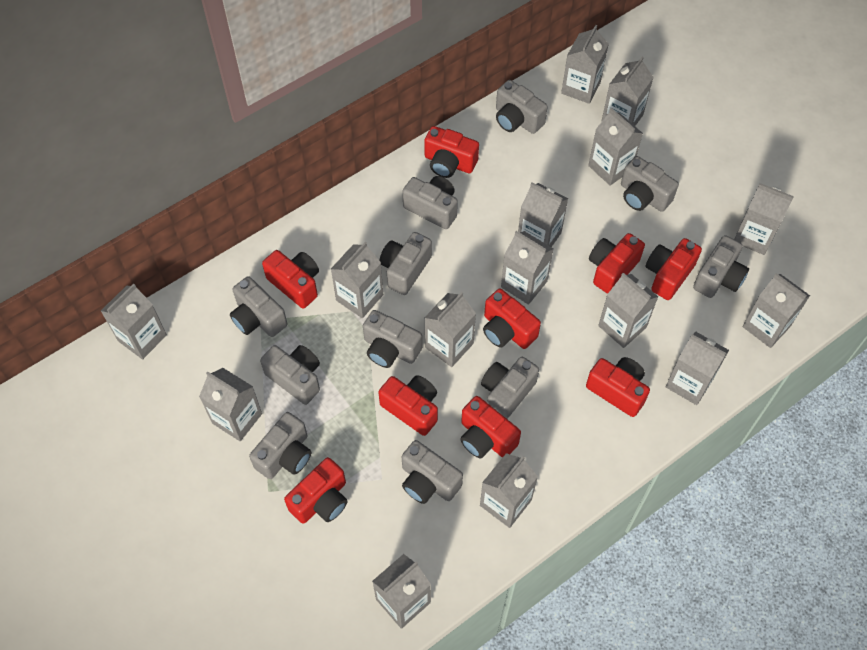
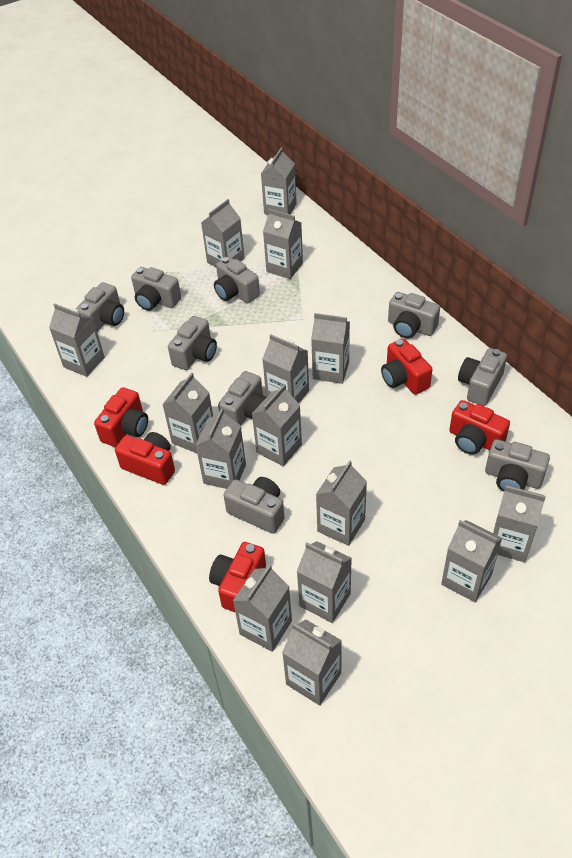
grey camera: 11 -> 9
red camera: 9 -> 5

